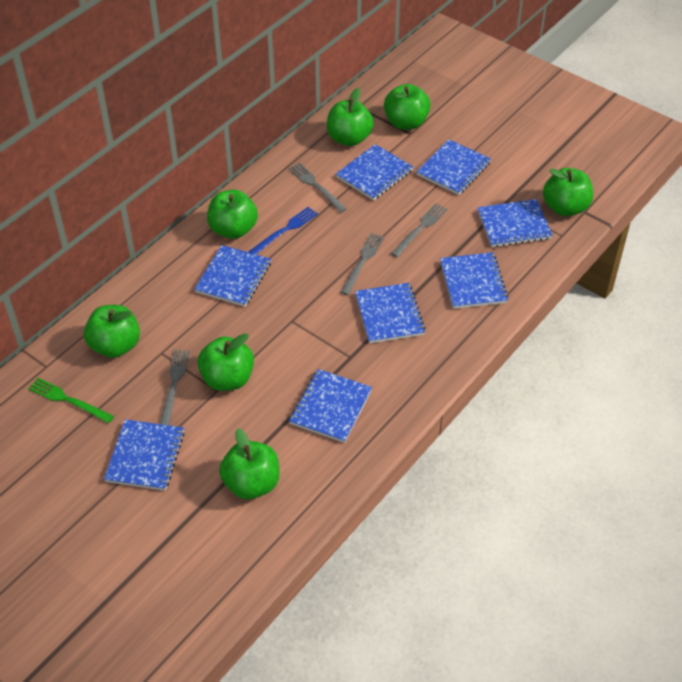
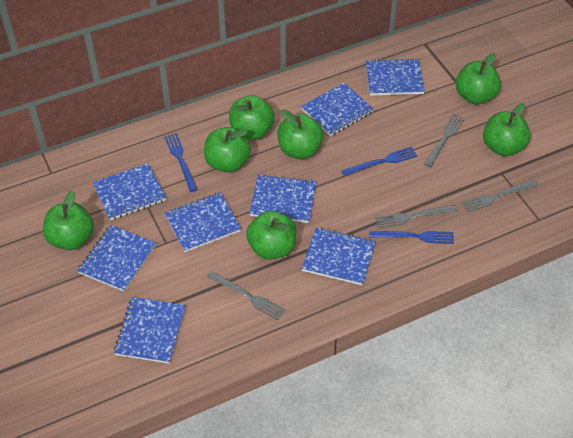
blue fork: 1 -> 3
green fork: 1 -> 0

